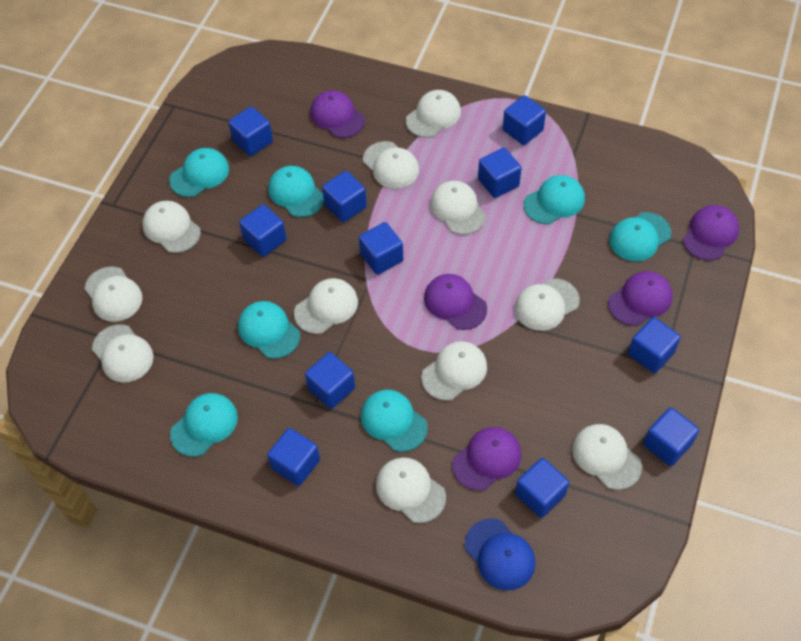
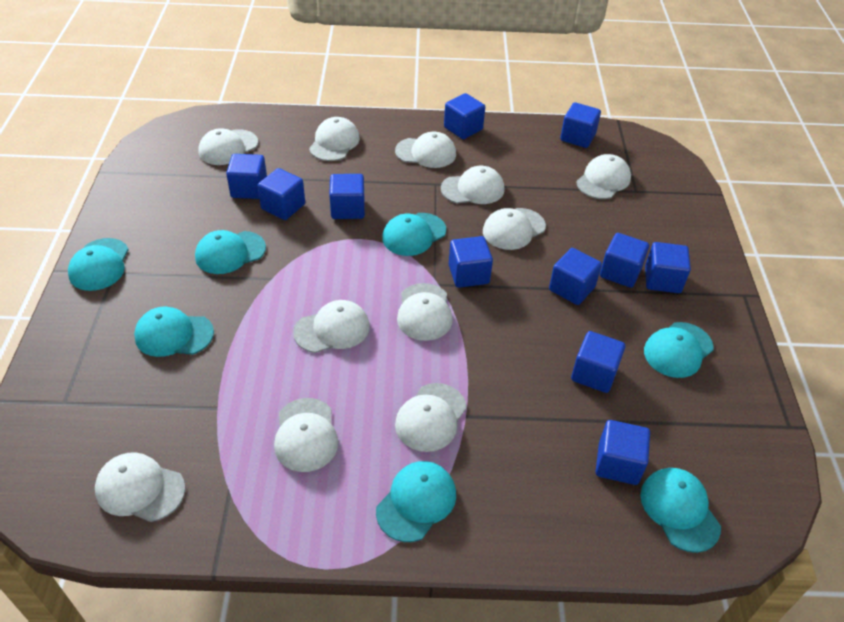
blue cap: 1 -> 0
purple cap: 5 -> 0

